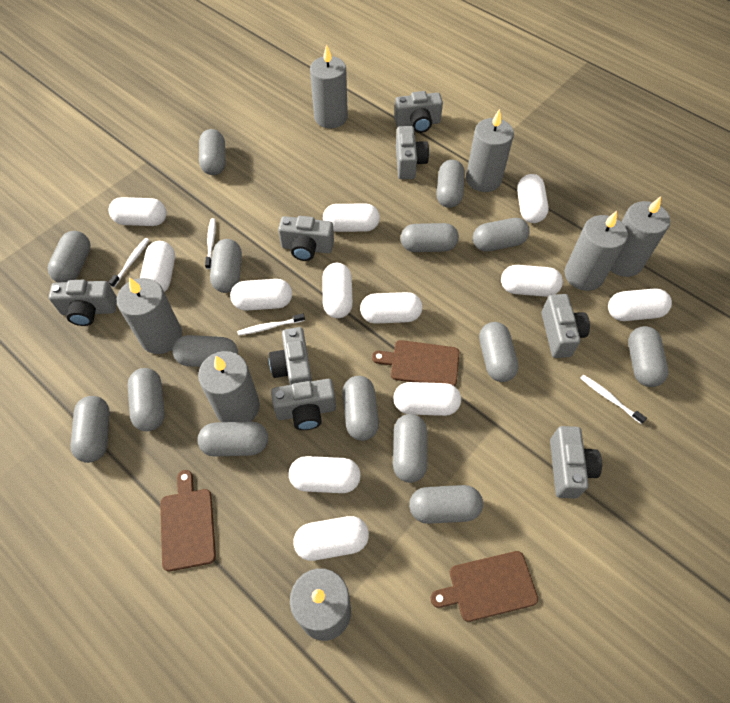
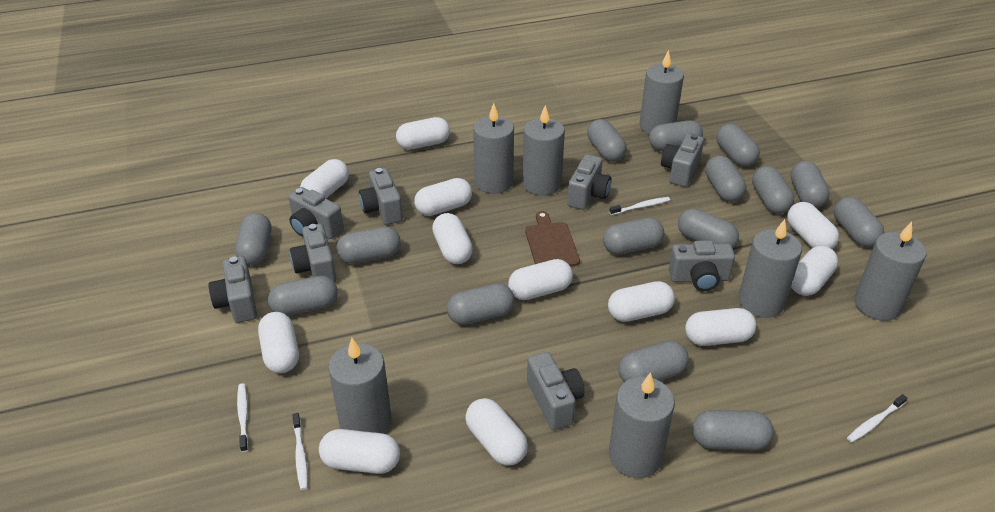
brown cutting board: 3 -> 1

